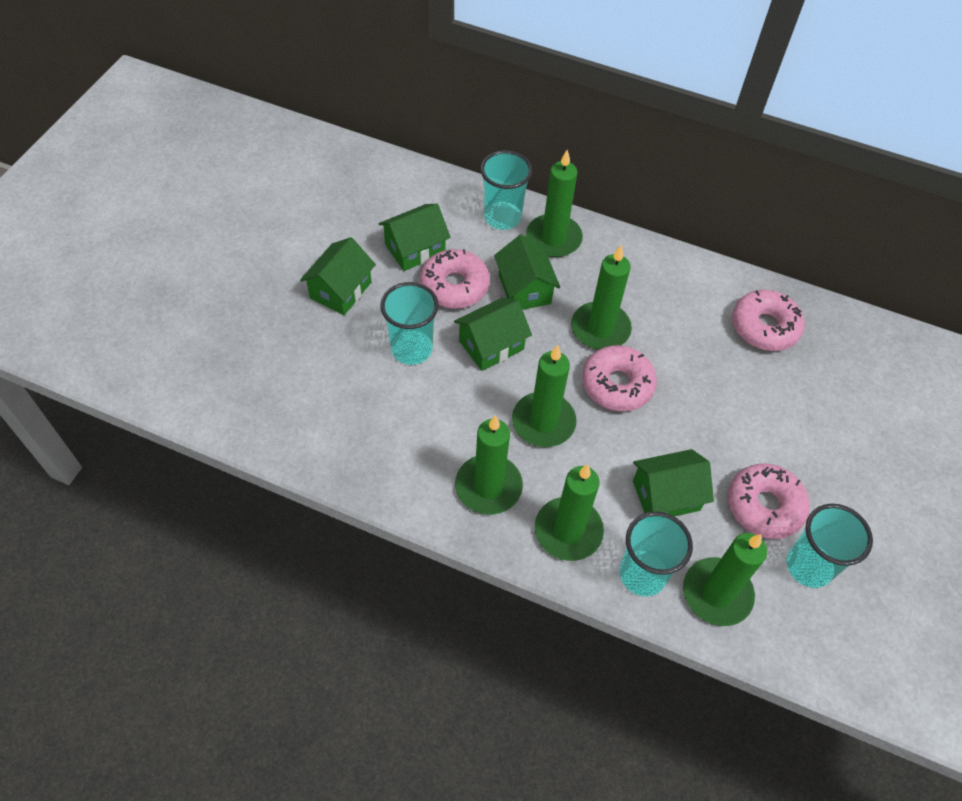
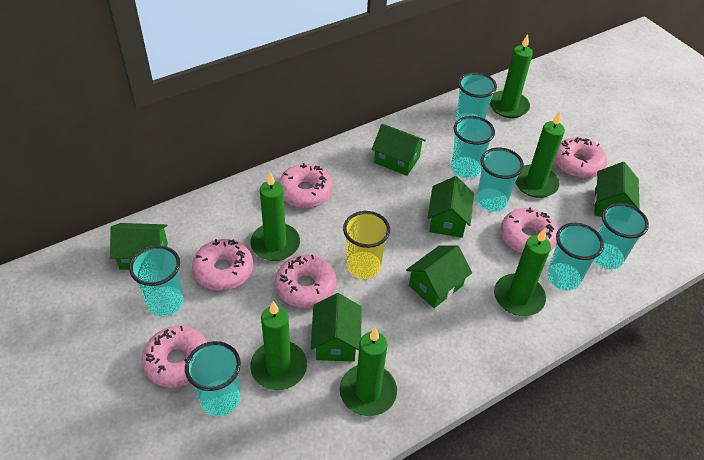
green house: 5 -> 6
pink donut: 4 -> 6
turquoise cup: 4 -> 7
yellow cup: 0 -> 1

